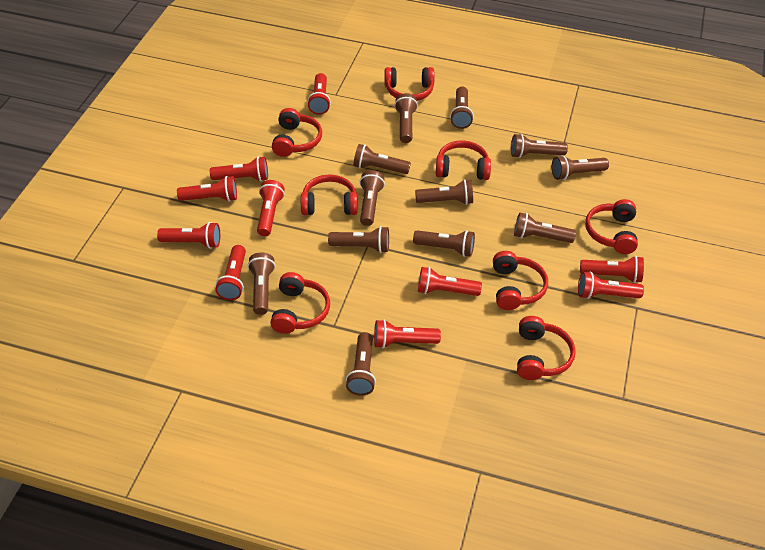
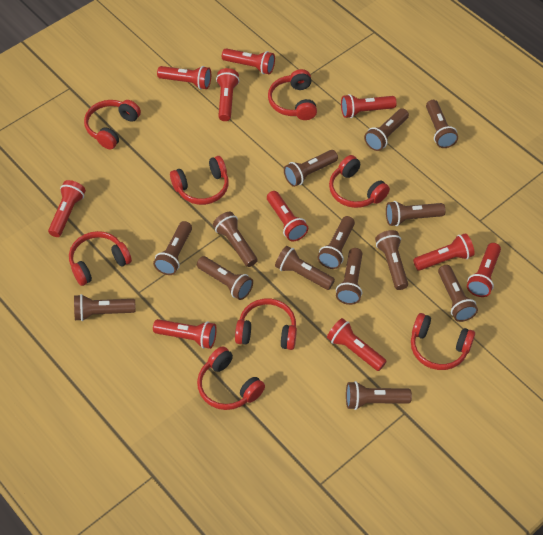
brown flashlight: 12 -> 14

